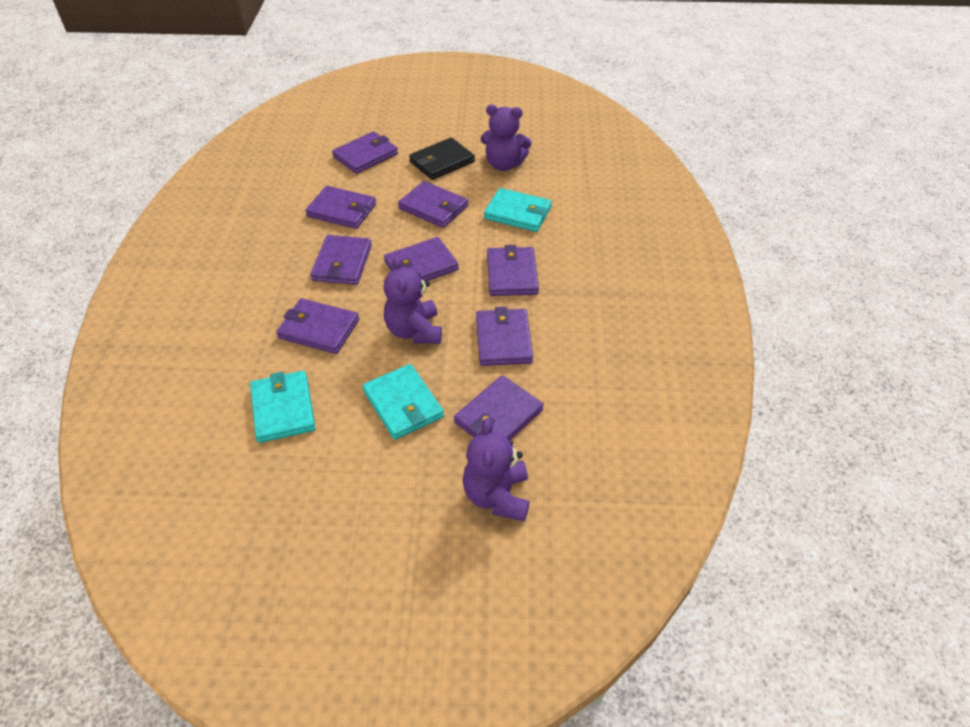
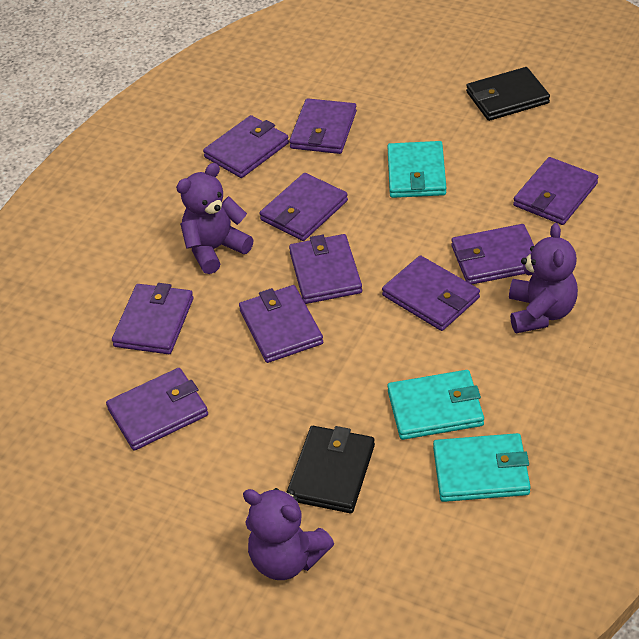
black wallet: 1 -> 2
purple wallet: 9 -> 10

